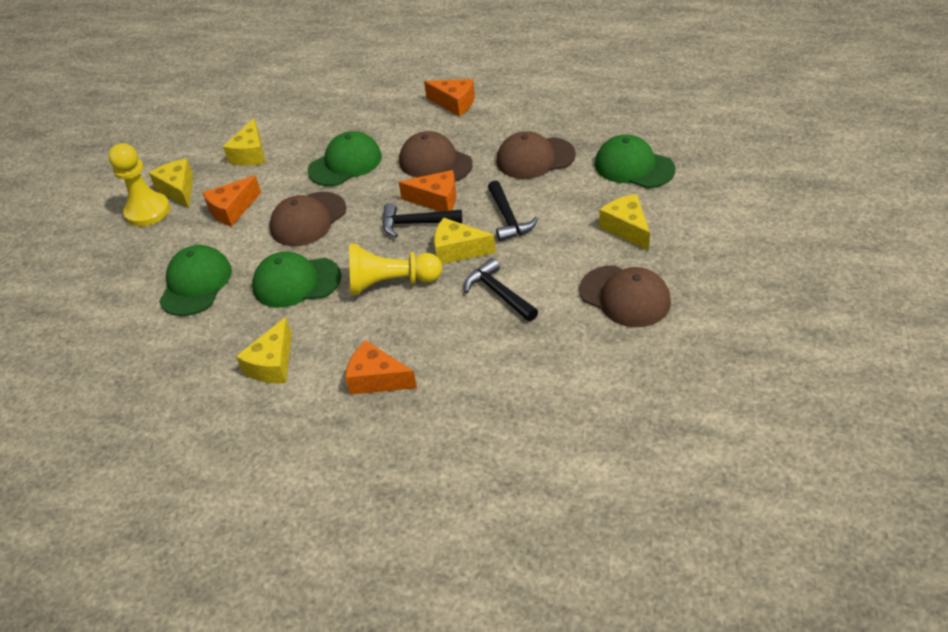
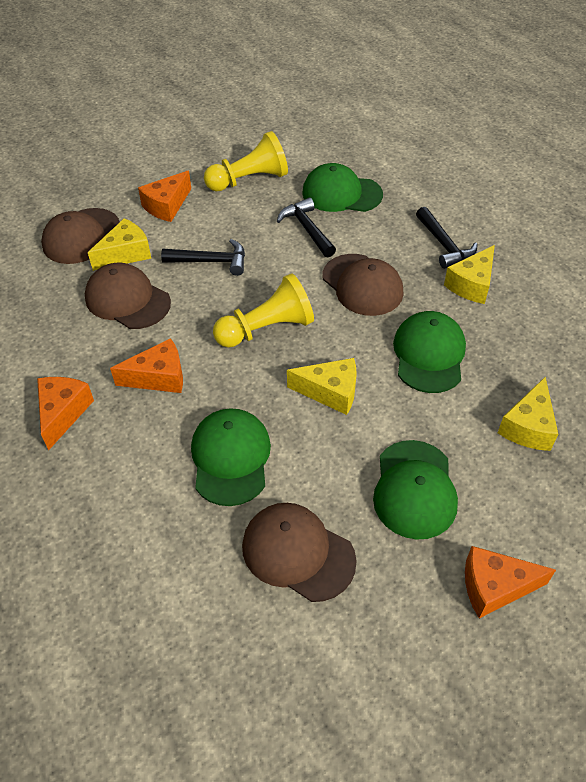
yellow cheese: 5 -> 4

